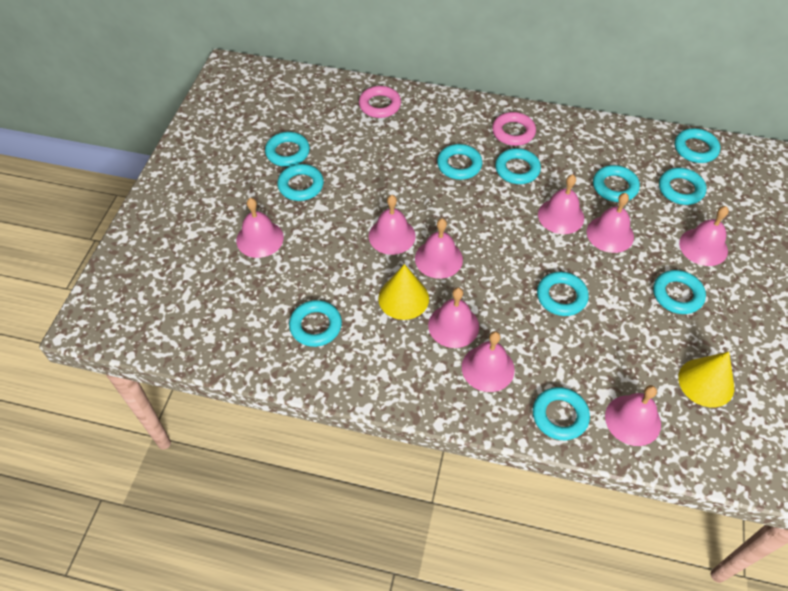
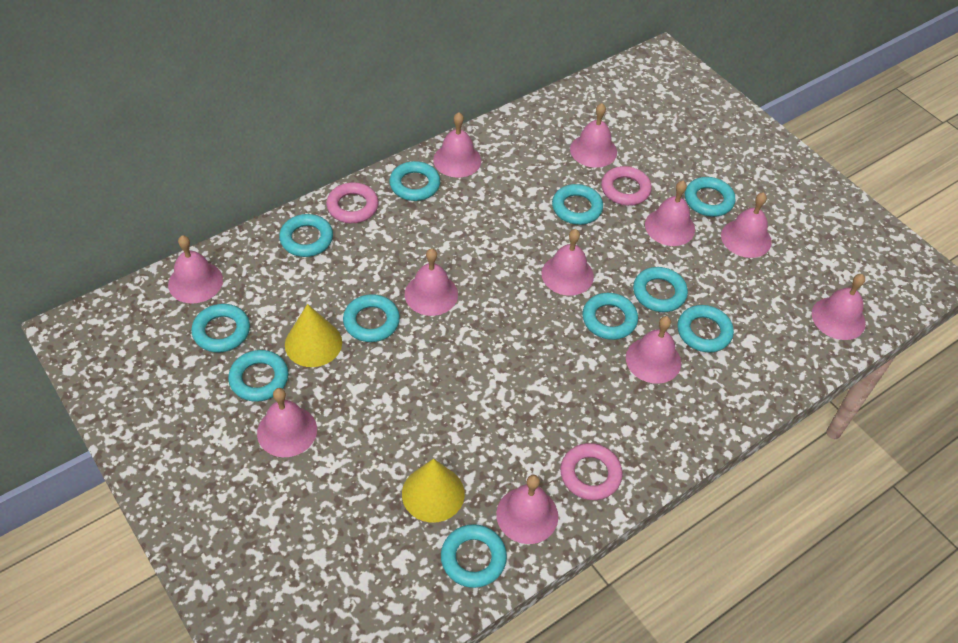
pink bell: 9 -> 11
pink ring: 2 -> 3

